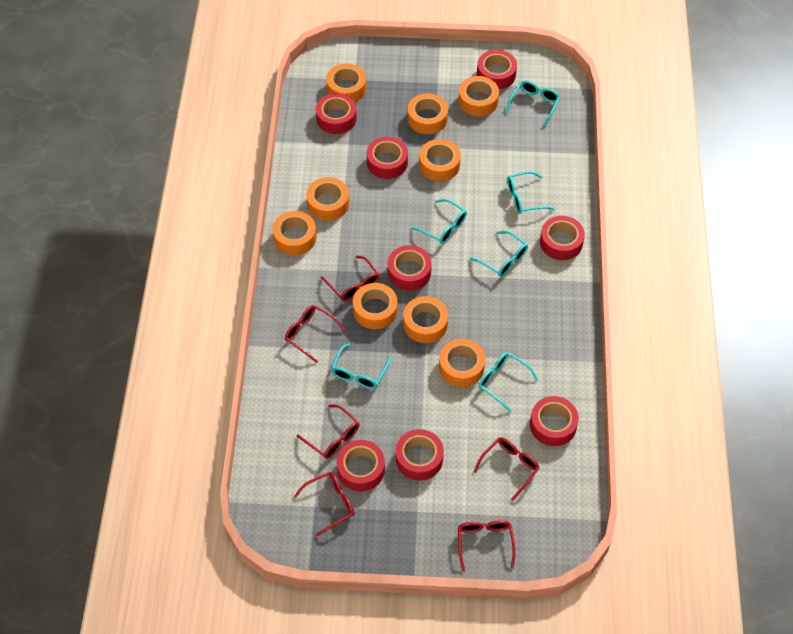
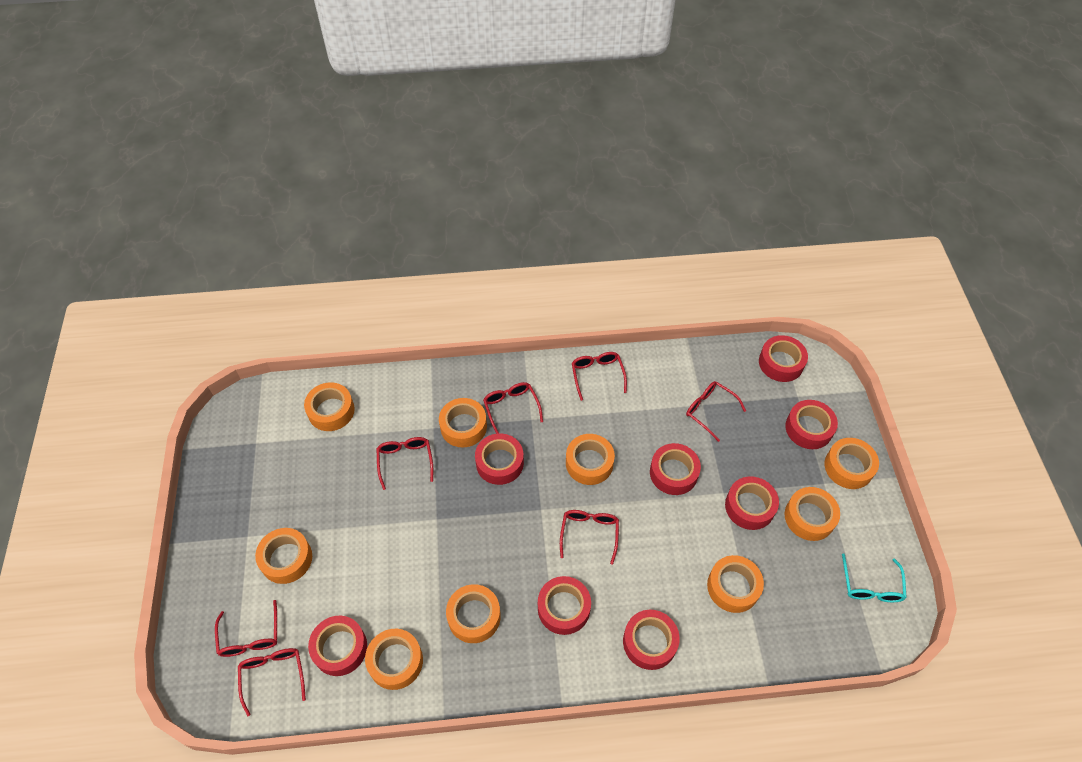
red glasses: 6 -> 7
turquoise glasses: 6 -> 1

